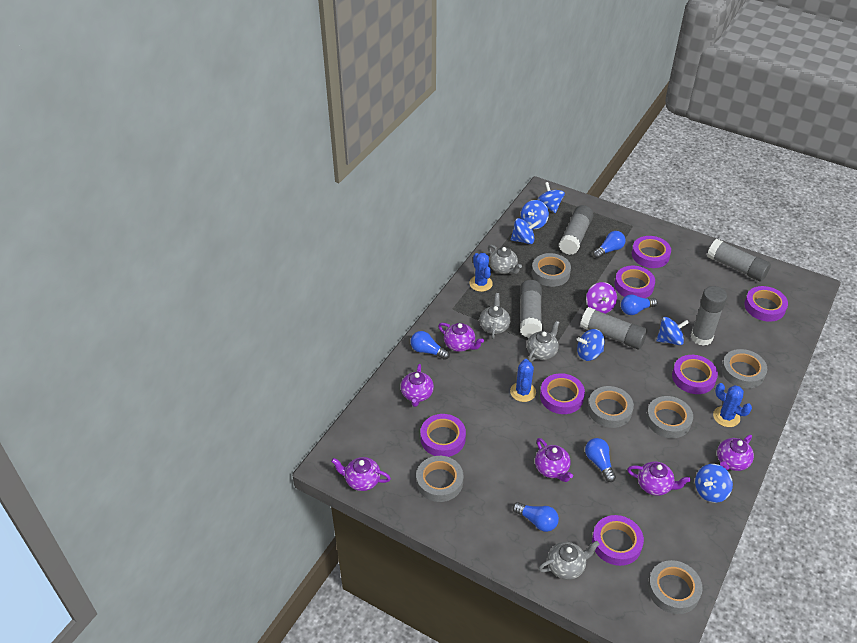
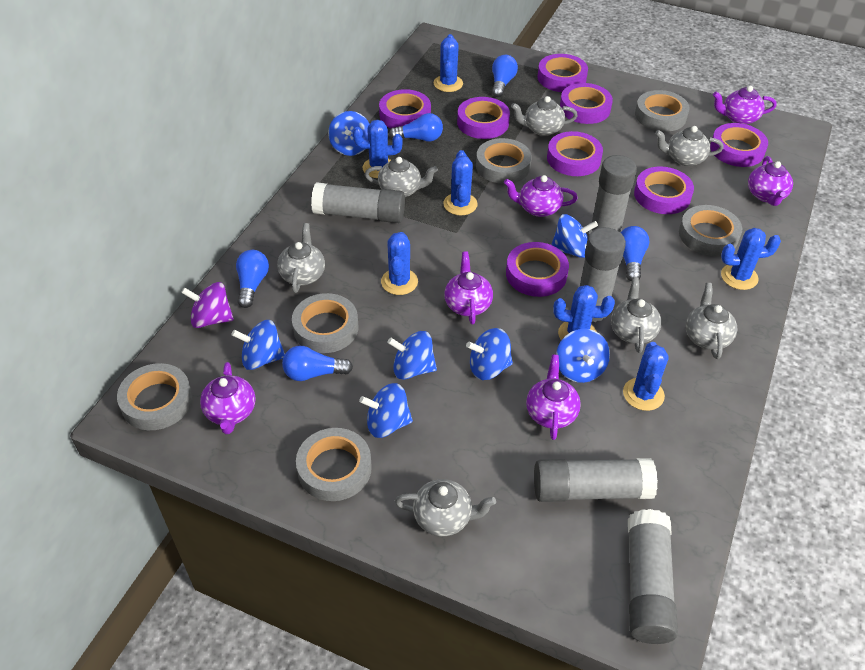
blue cactus: 3 -> 7
blue spinning top: 6 -> 7
grey teapot: 4 -> 7
purple tape: 7 -> 8

